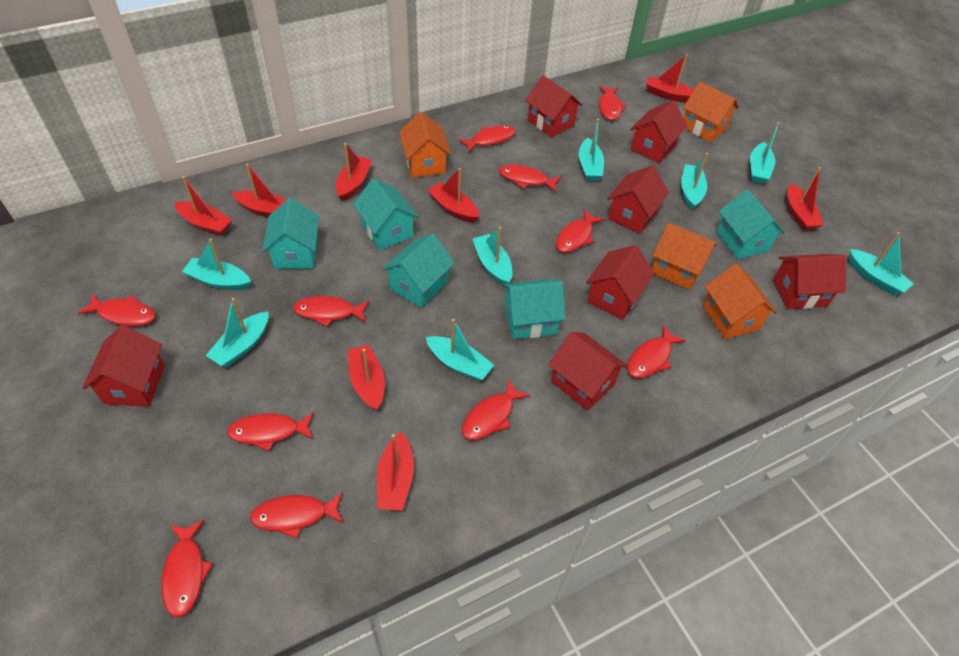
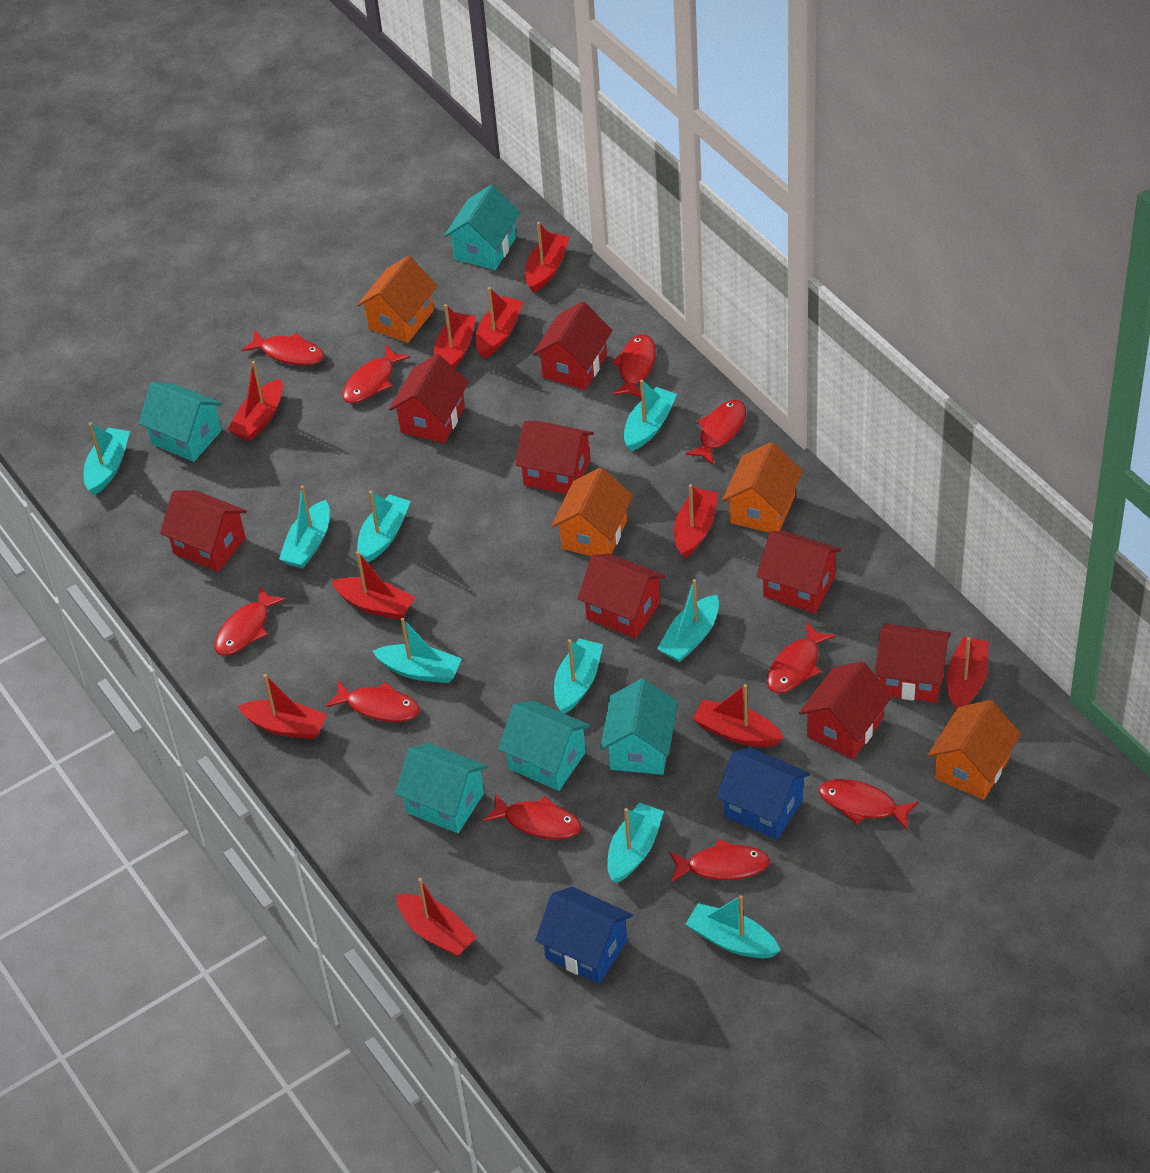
blue house: 0 -> 2
red boat: 8 -> 10
red fish: 11 -> 10
red house: 7 -> 8
turquoise boat: 8 -> 9

